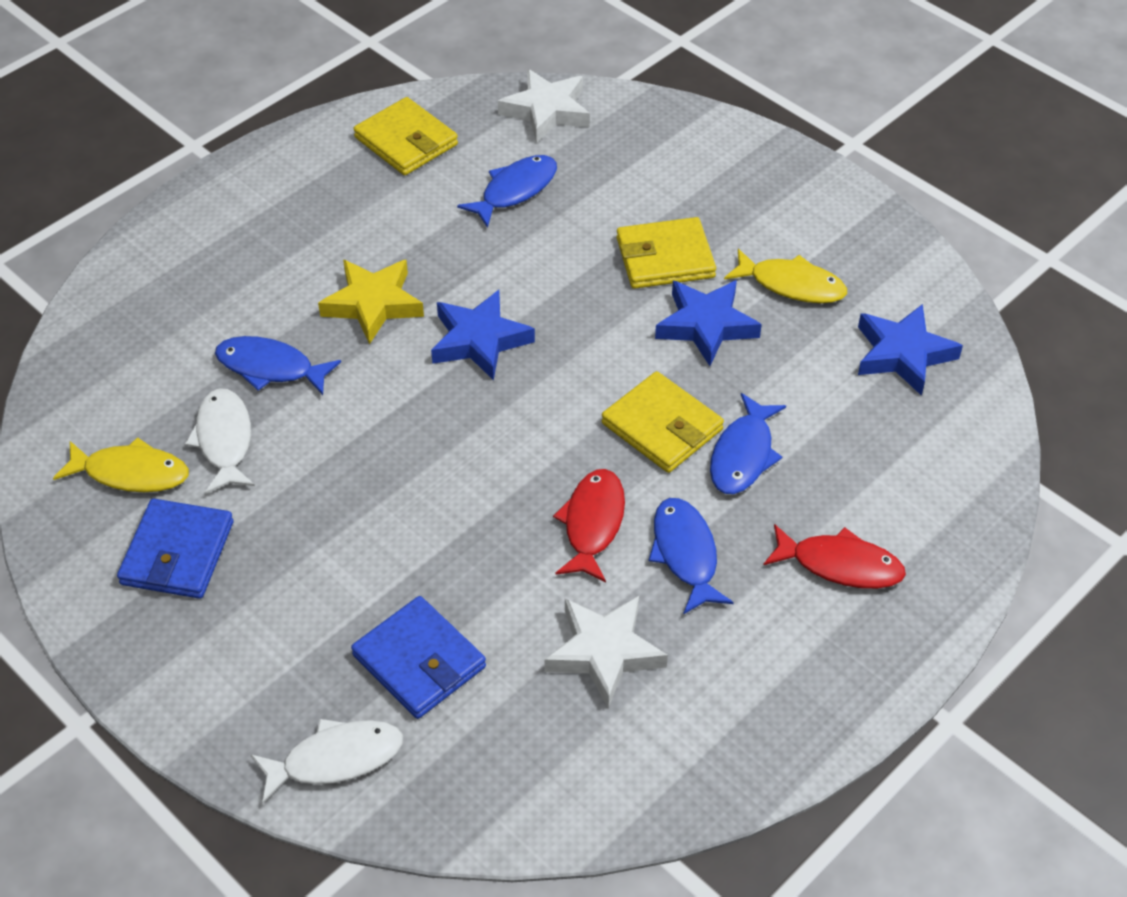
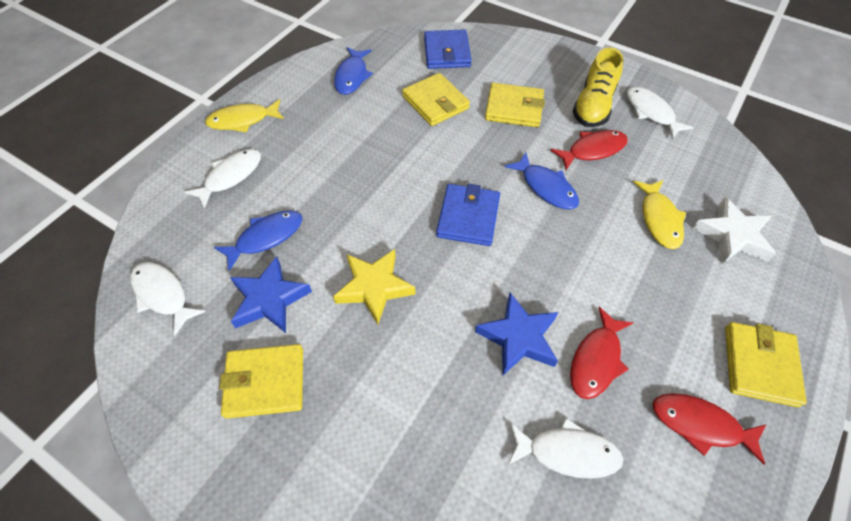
blue fish: 4 -> 3
blue star: 3 -> 2
red fish: 2 -> 3
white fish: 2 -> 4
white star: 2 -> 1
yellow shoe: 0 -> 1
yellow wallet: 3 -> 4

